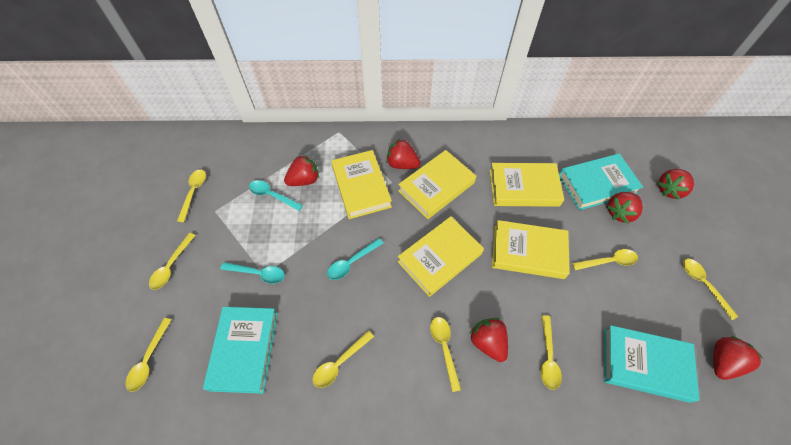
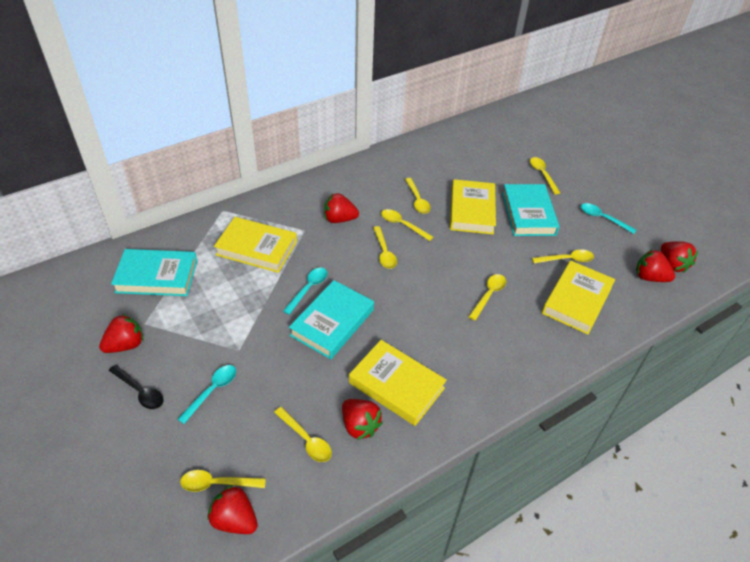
black spoon: 0 -> 1
yellow book: 5 -> 4

